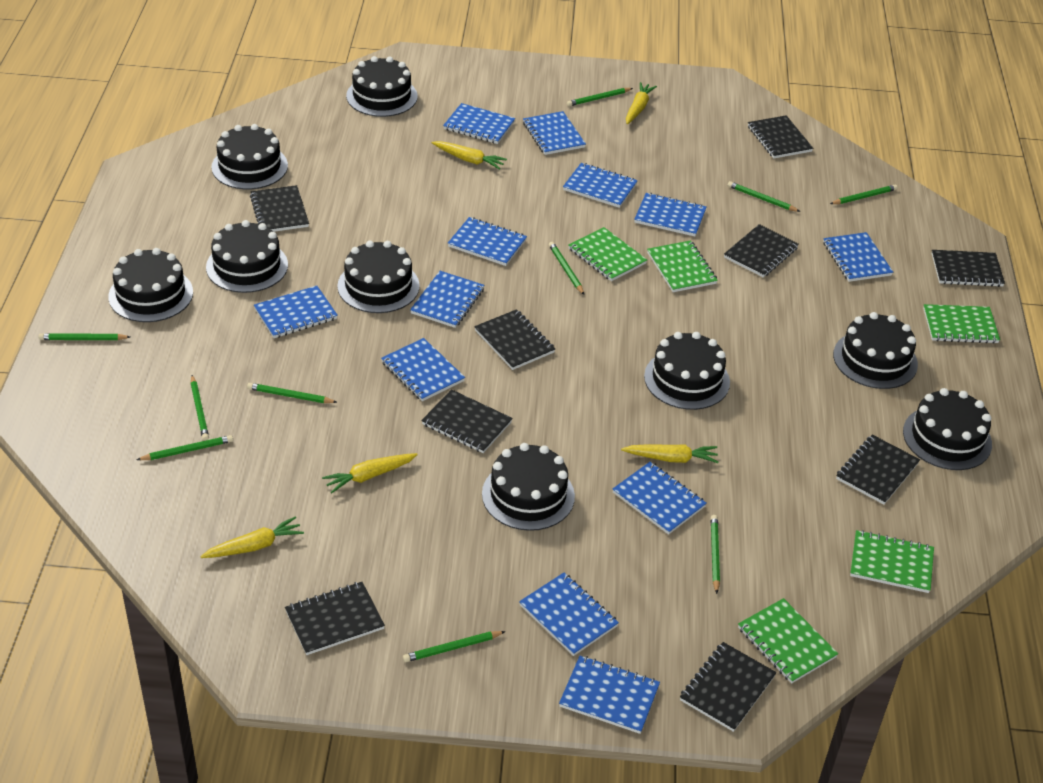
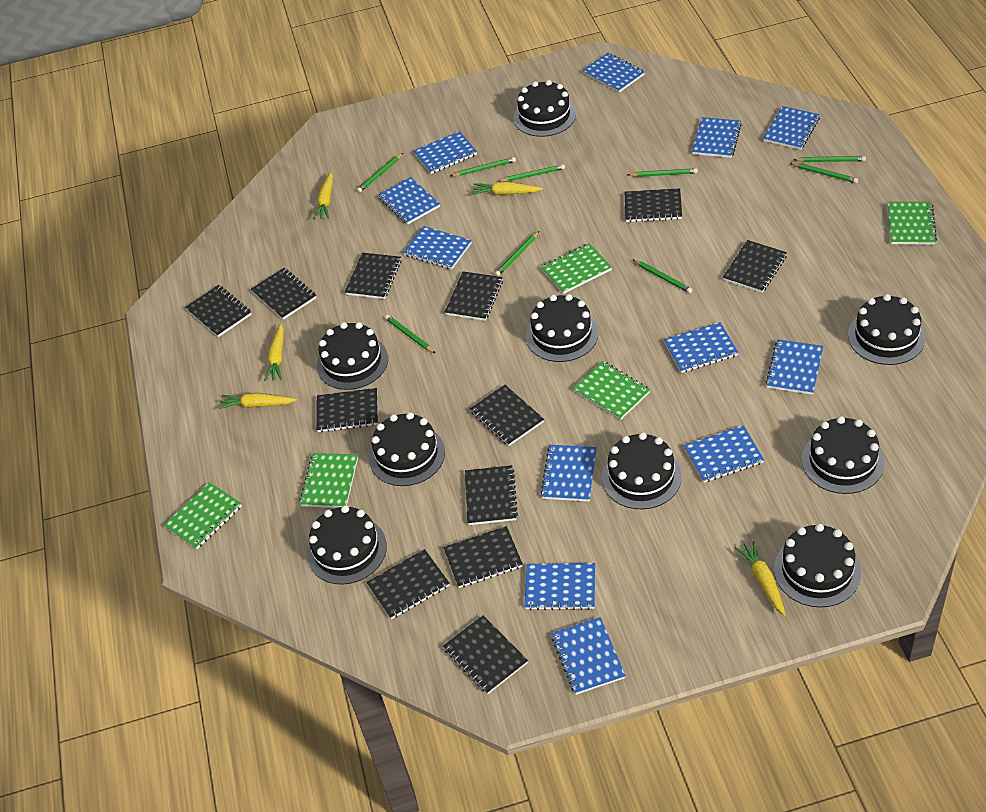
black notebook: 9 -> 12
green pencil: 10 -> 9

